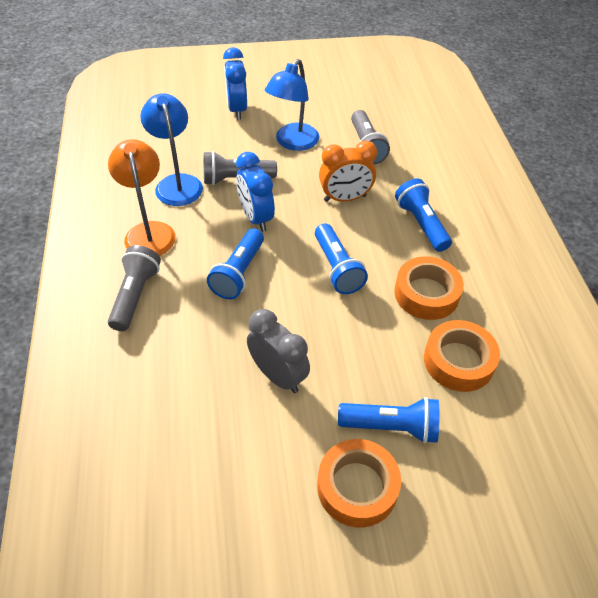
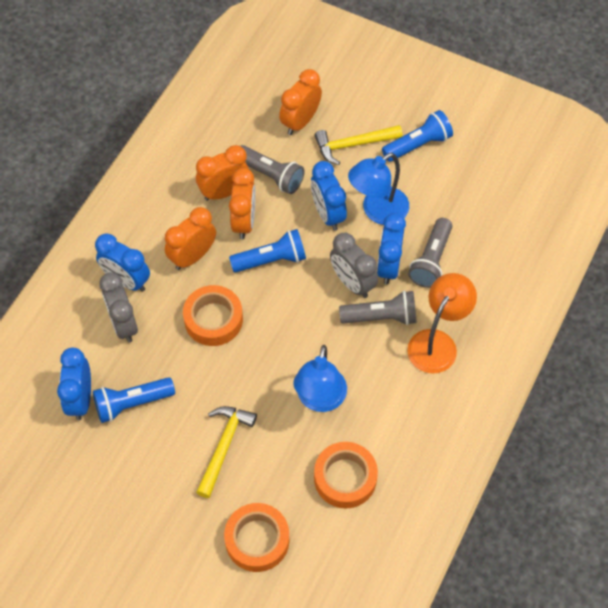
blue clock: 2 -> 4
blue flashlight: 4 -> 3
grey clock: 1 -> 2
orange clock: 1 -> 4
yellow hammer: 0 -> 2

